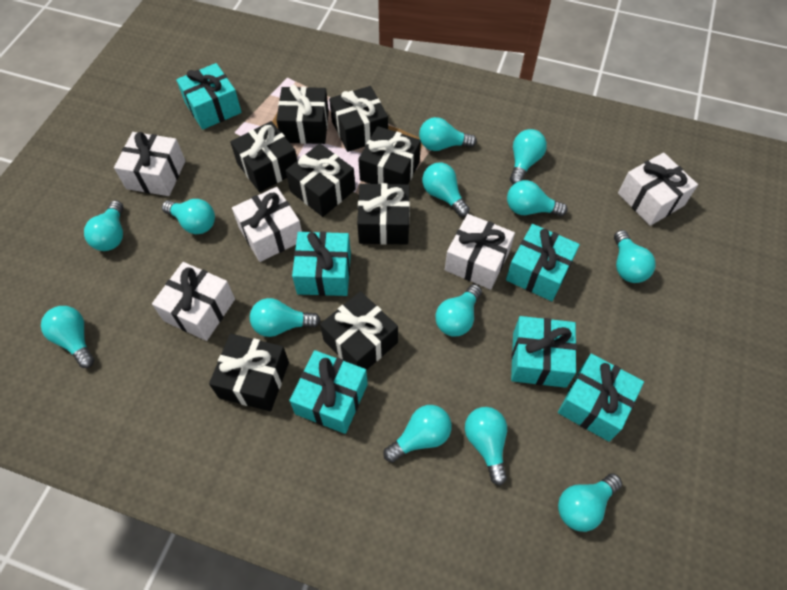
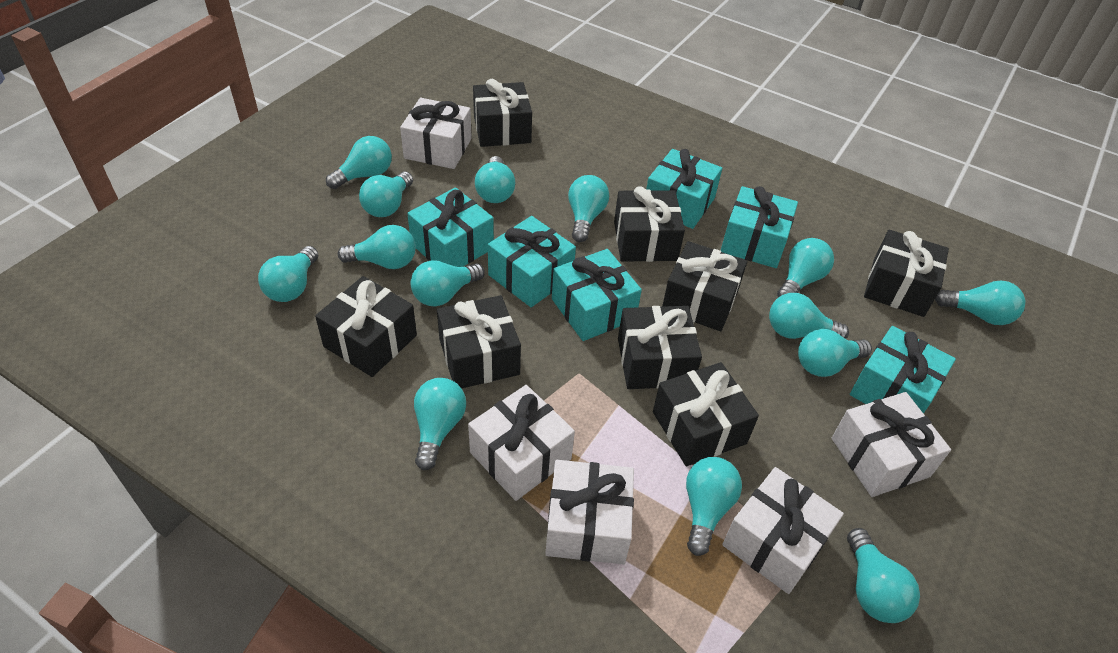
turquoise light bulb: 13 -> 14

